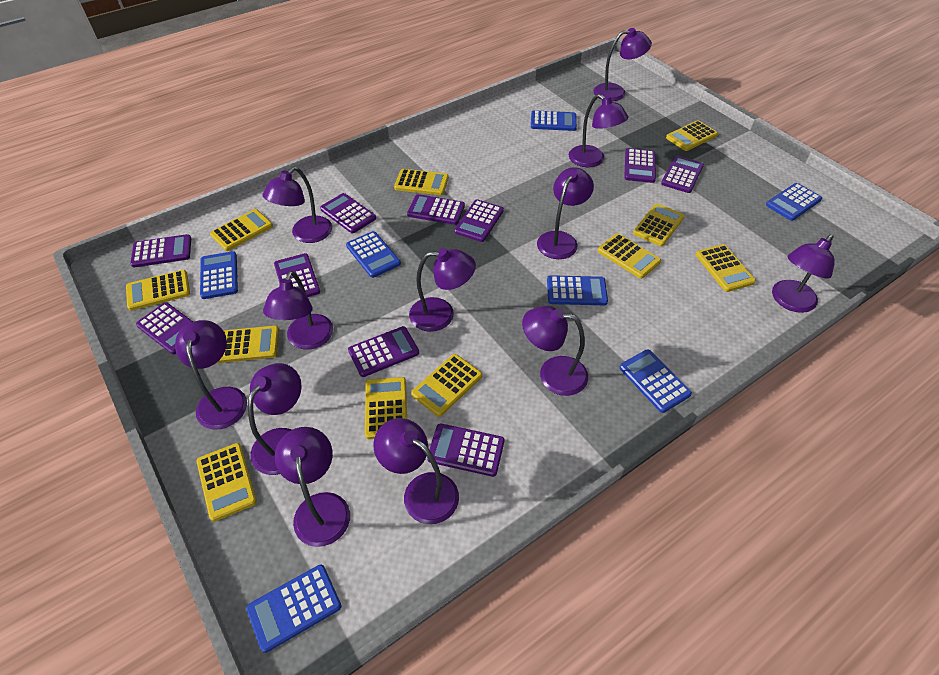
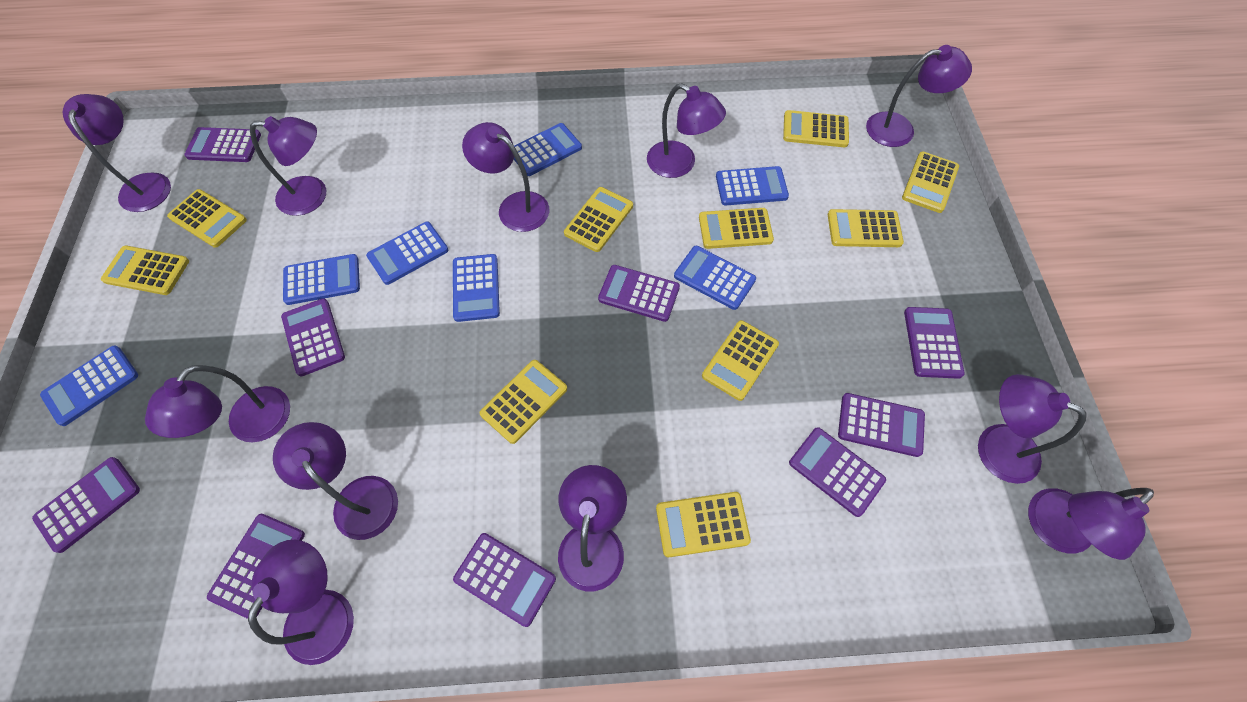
purple calculator: 10 -> 9
purple lamp: 12 -> 11
yellow calculator: 11 -> 10

